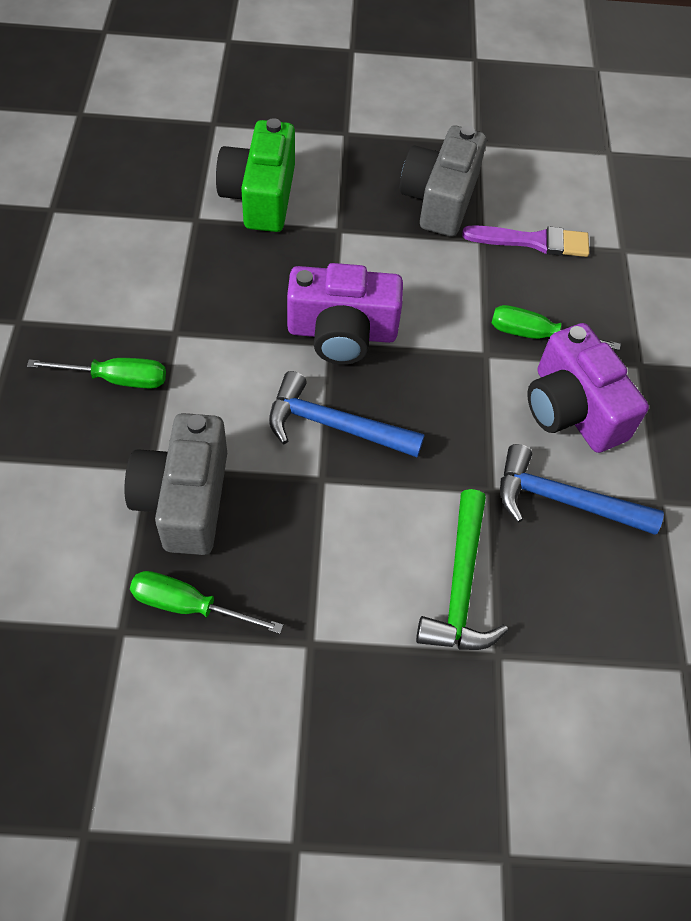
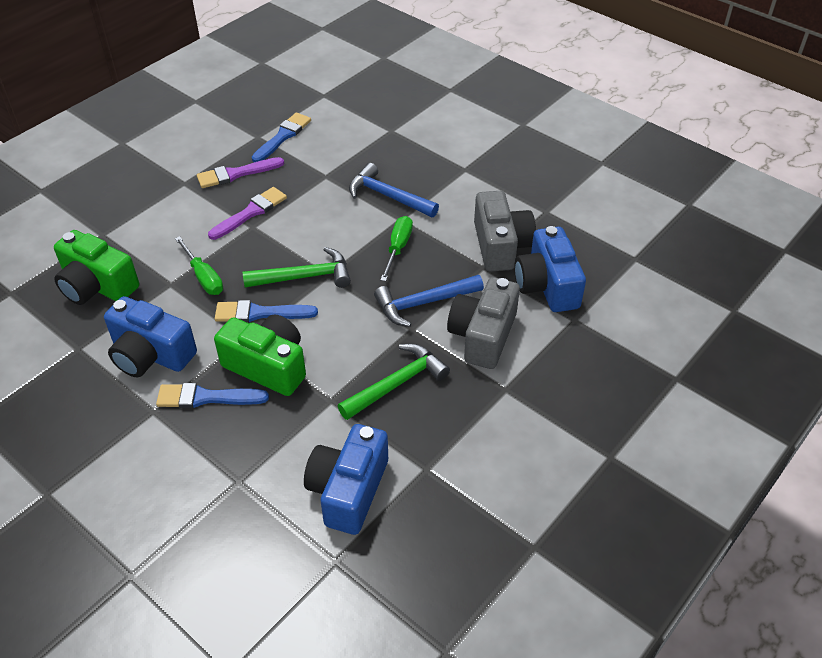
blue brush: 0 -> 3
blue camera: 0 -> 3
green camera: 1 -> 2
green hammer: 1 -> 2
green screwdriver: 3 -> 2
purple brush: 1 -> 2
purple camera: 2 -> 0

